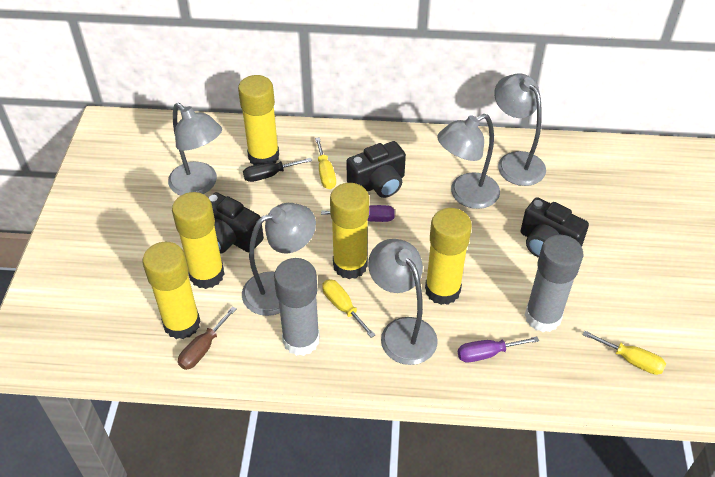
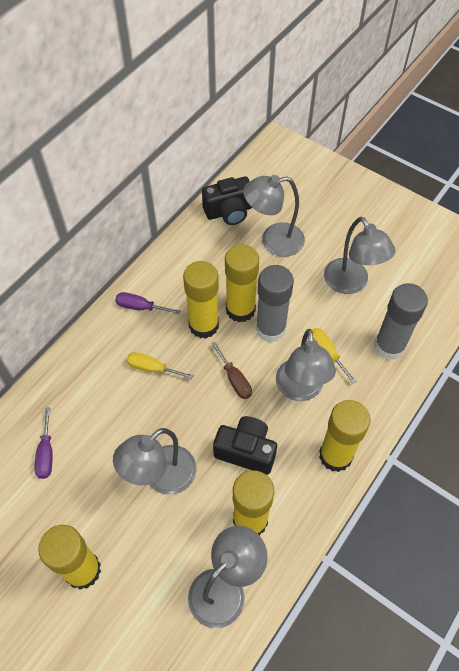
black camera: 3 -> 2
black screwdriver: 1 -> 0
yellow screwdriver: 3 -> 2

